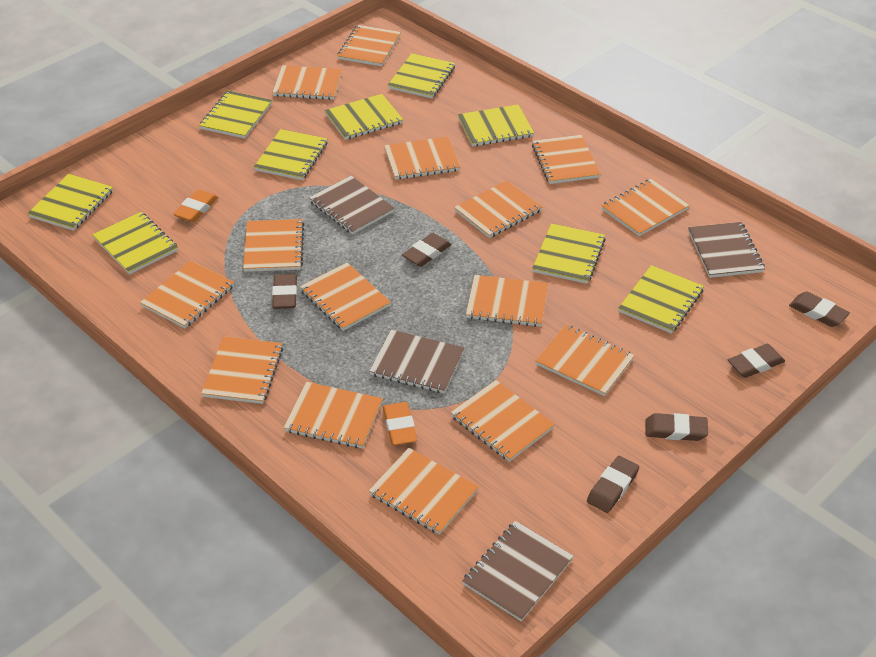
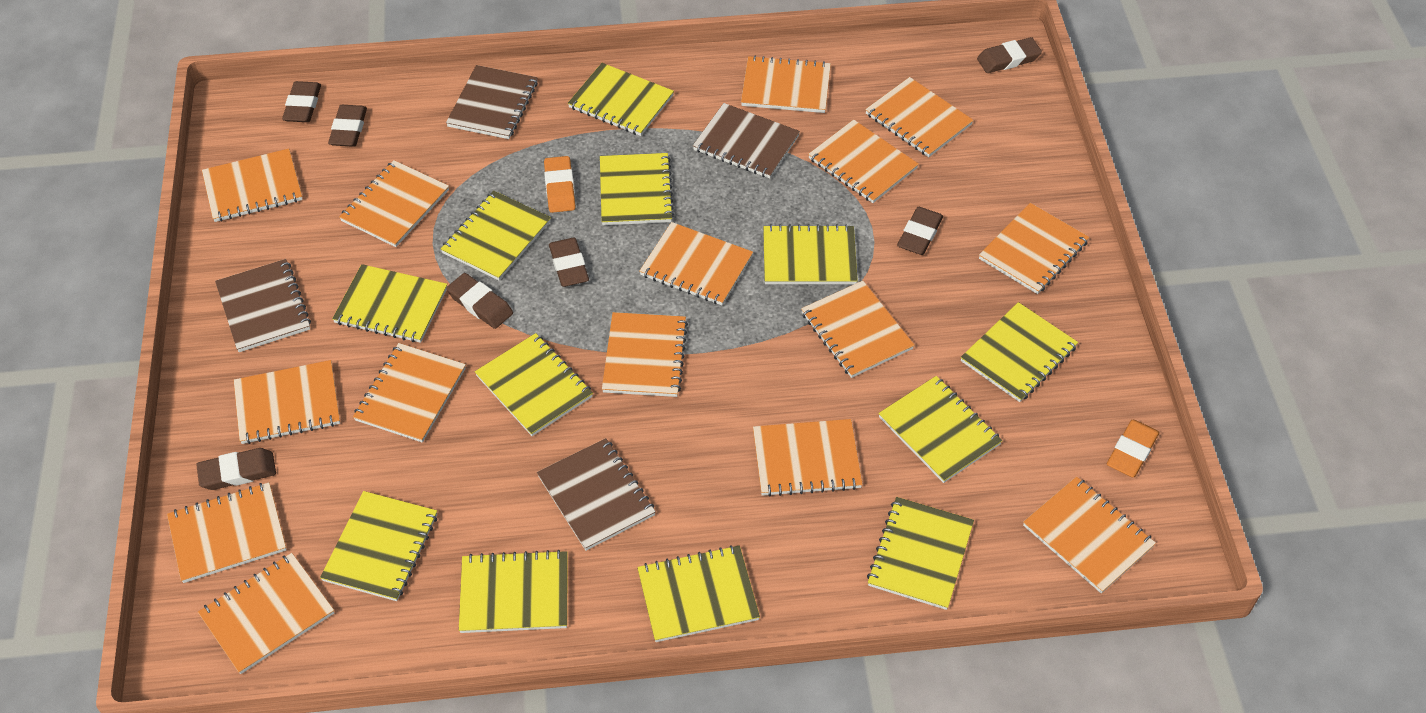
brown eraser: 6 -> 7
yellow notebook: 9 -> 12

